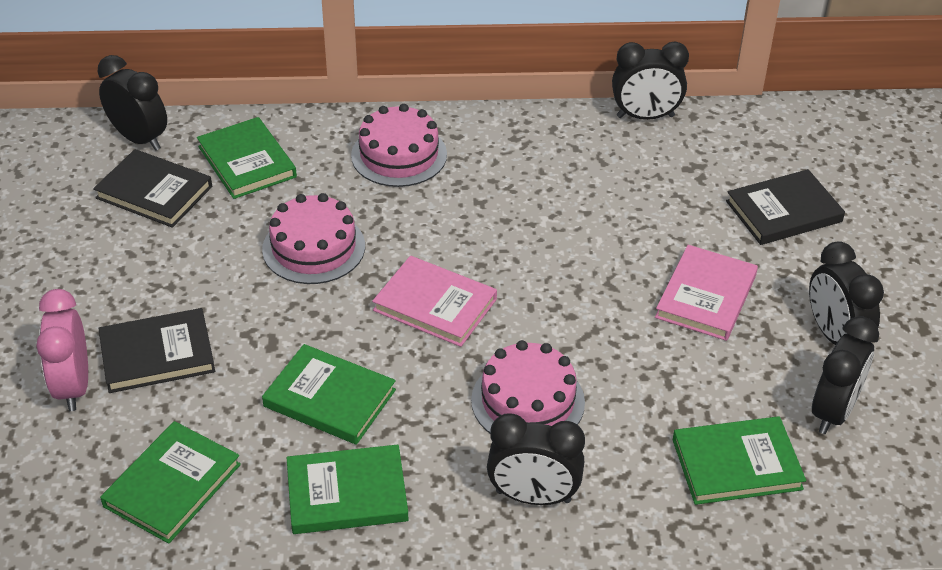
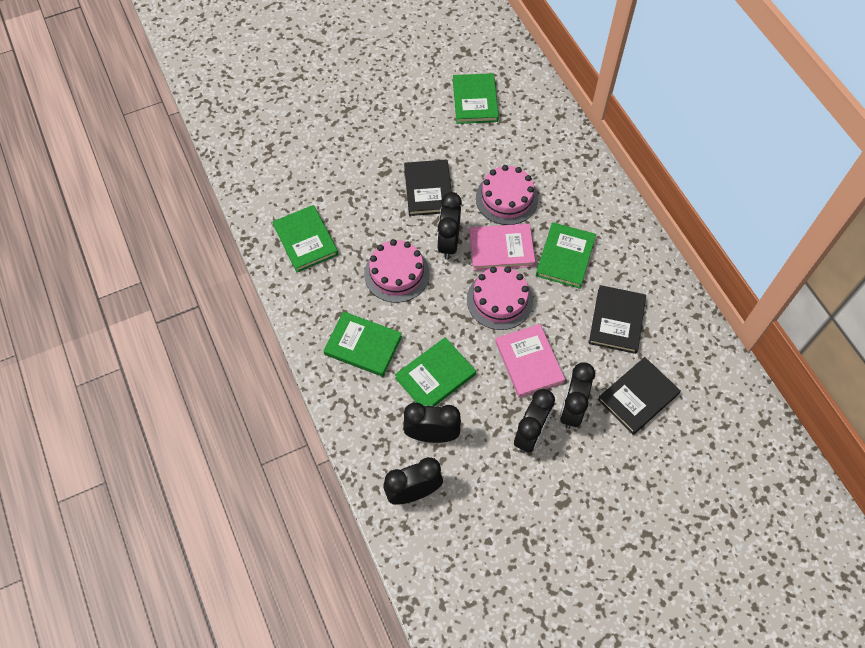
pink clock: 1 -> 0

